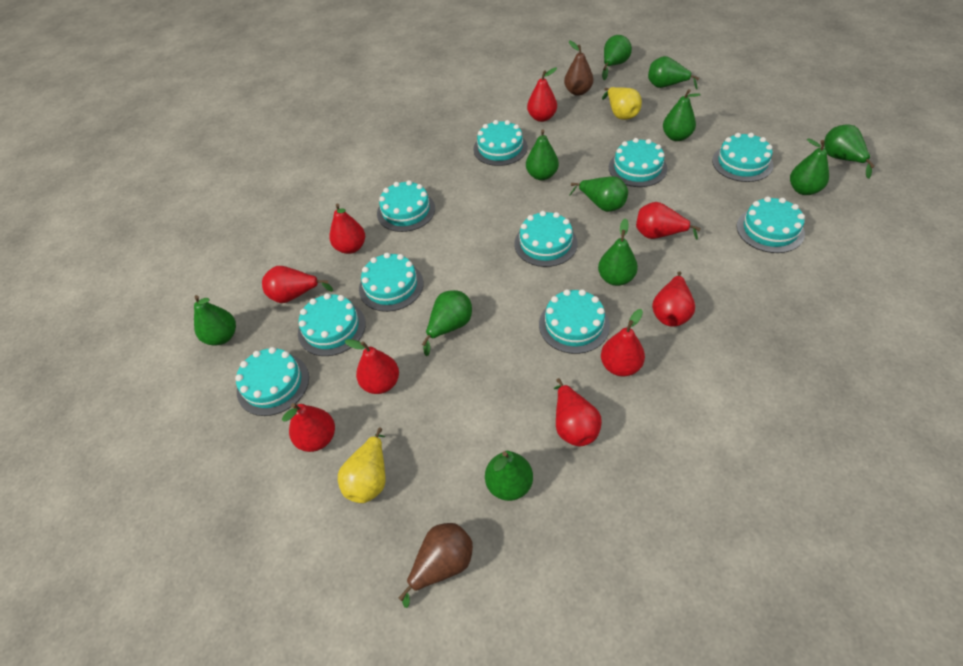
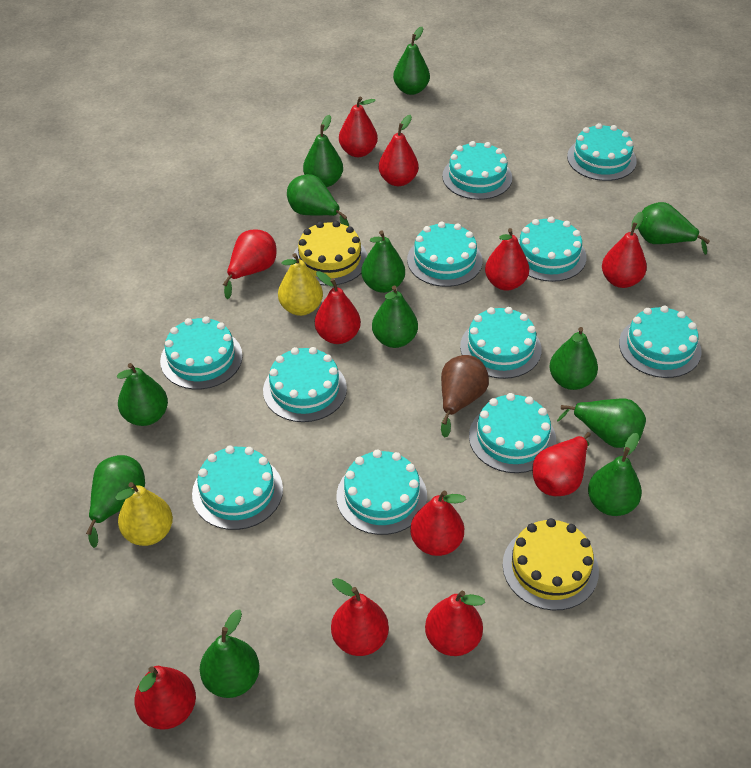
brown pear: 2 -> 1
green pear: 11 -> 12
red pear: 9 -> 11
turquoise cake: 10 -> 11
yellow cake: 0 -> 2

